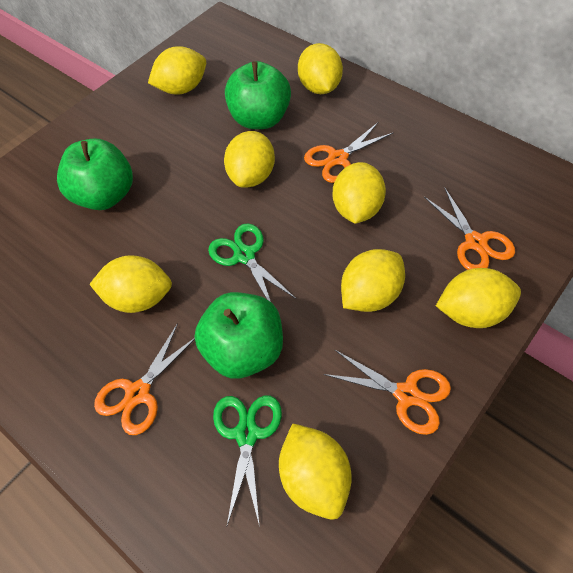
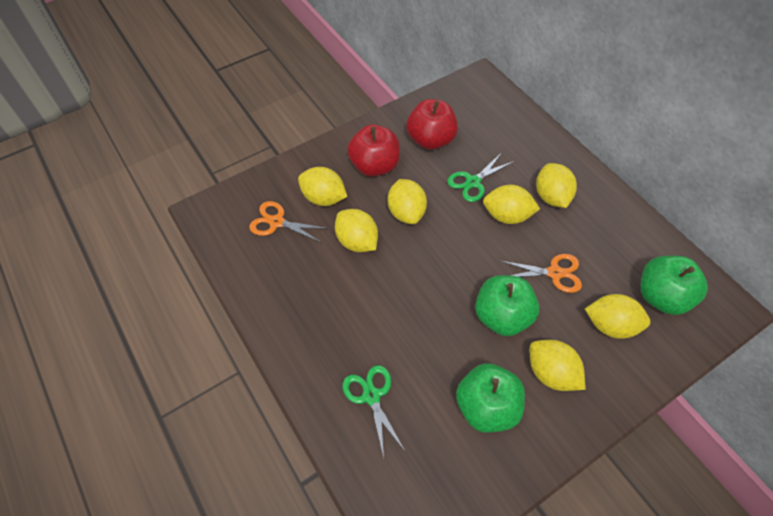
orange scissors: 4 -> 2
red apple: 0 -> 2
yellow lemon: 8 -> 7

